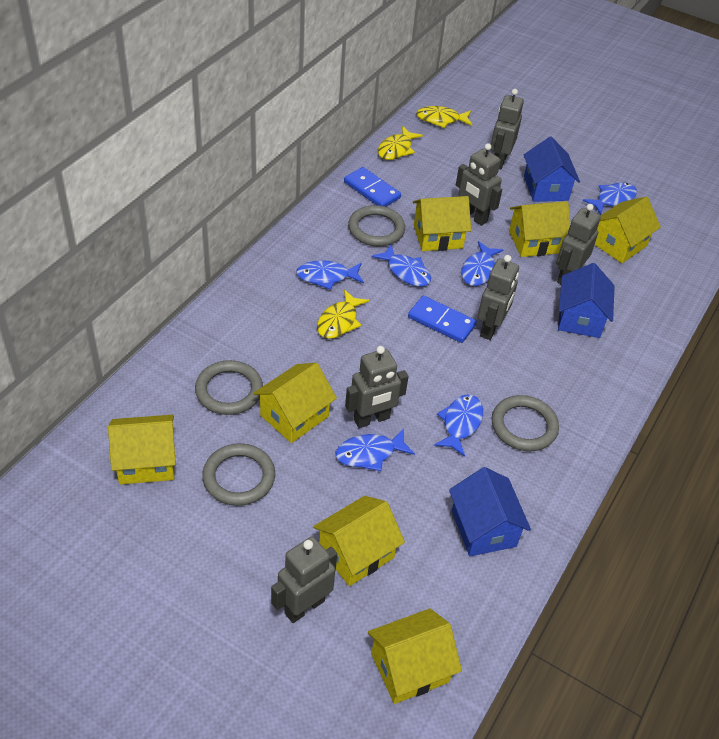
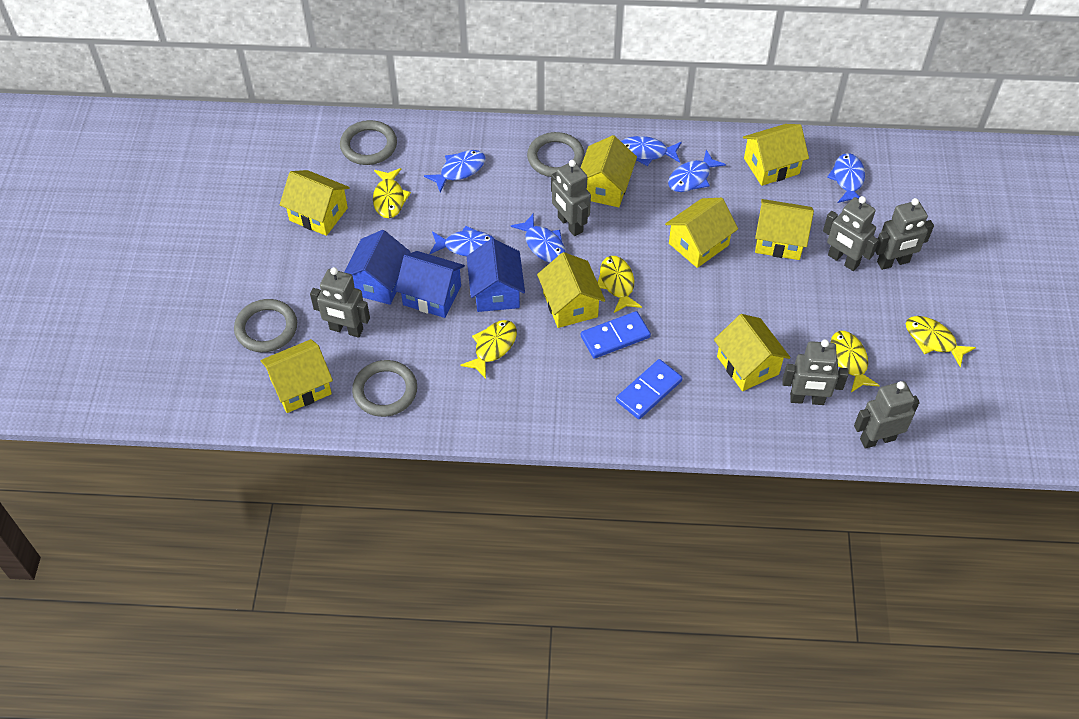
yellow fish: 3 -> 5
yellow house: 7 -> 8

